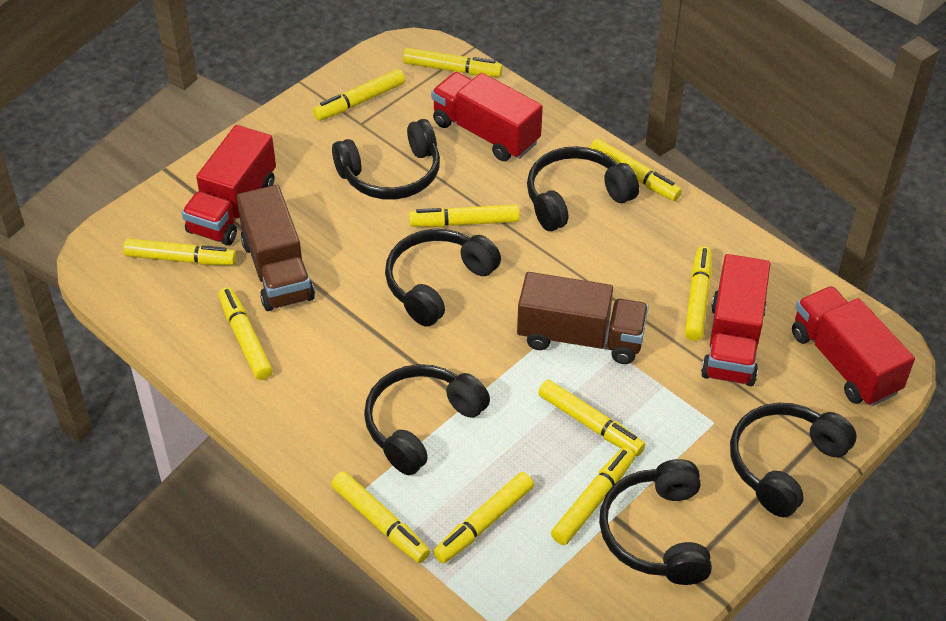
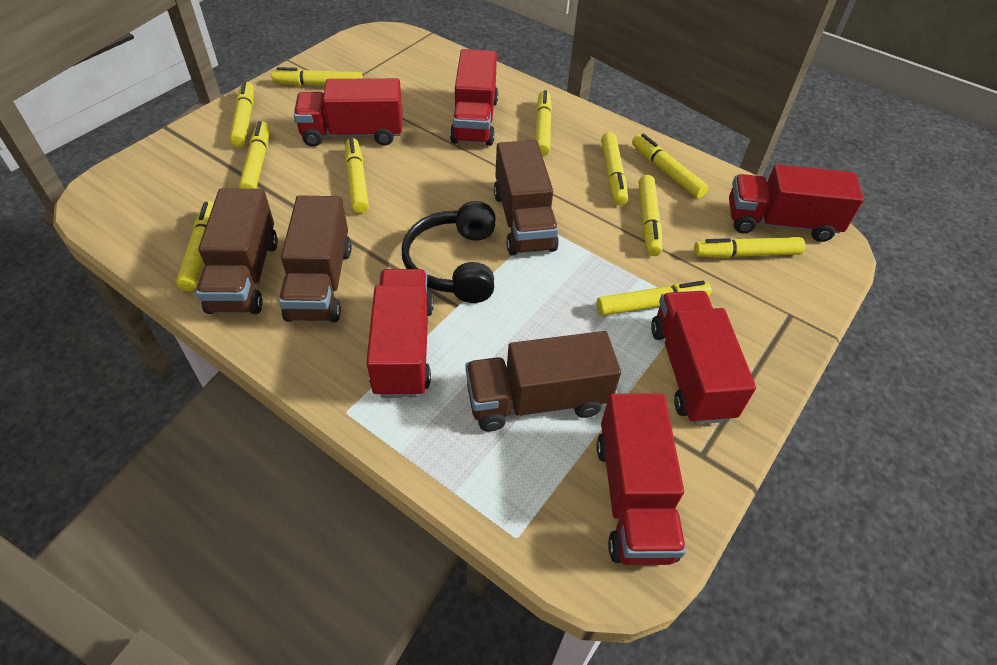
black headphones: 6 -> 1
brown truck: 2 -> 4
red truck: 4 -> 6

